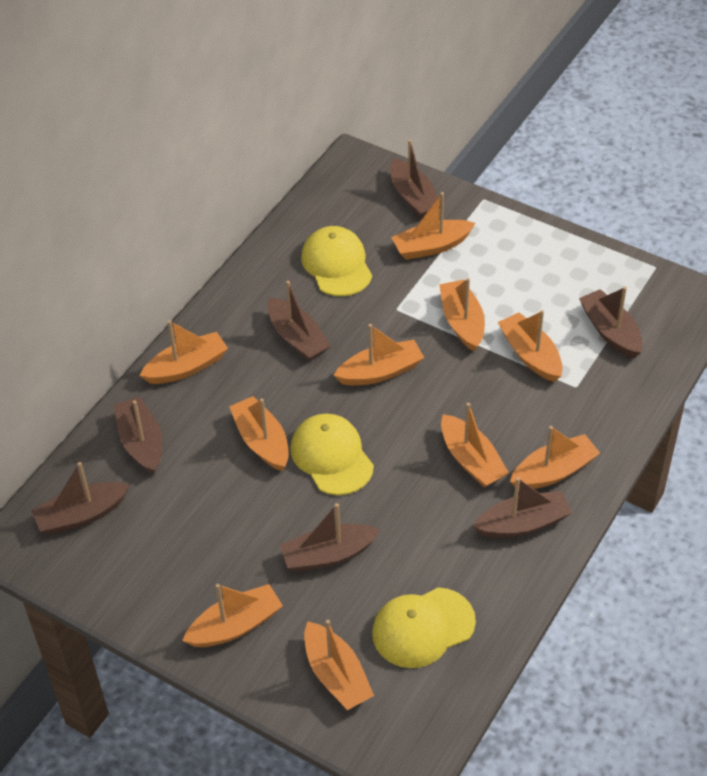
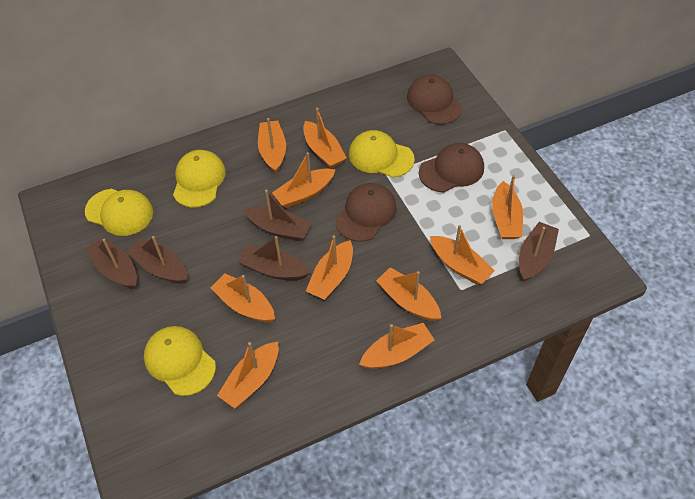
brown boat: 7 -> 5
brown cap: 0 -> 3
yellow cap: 3 -> 4

